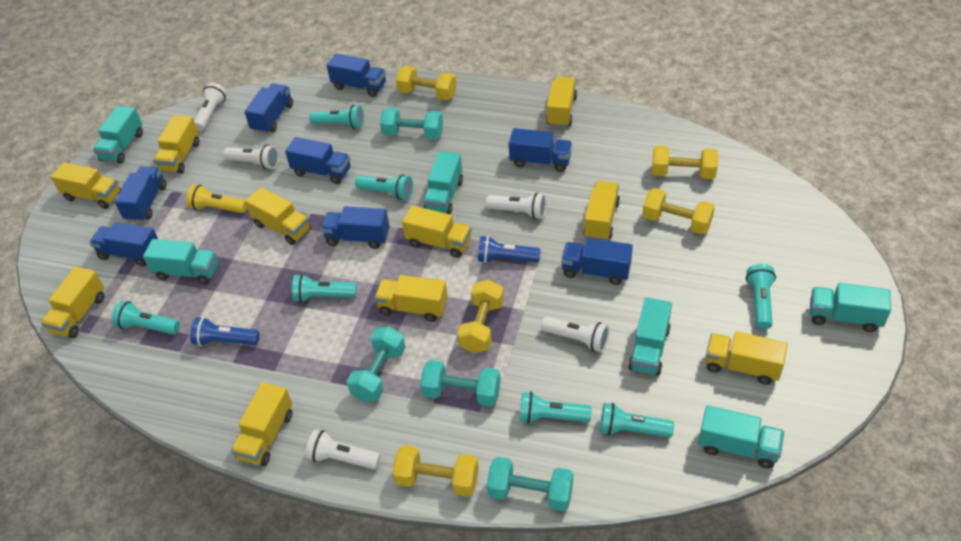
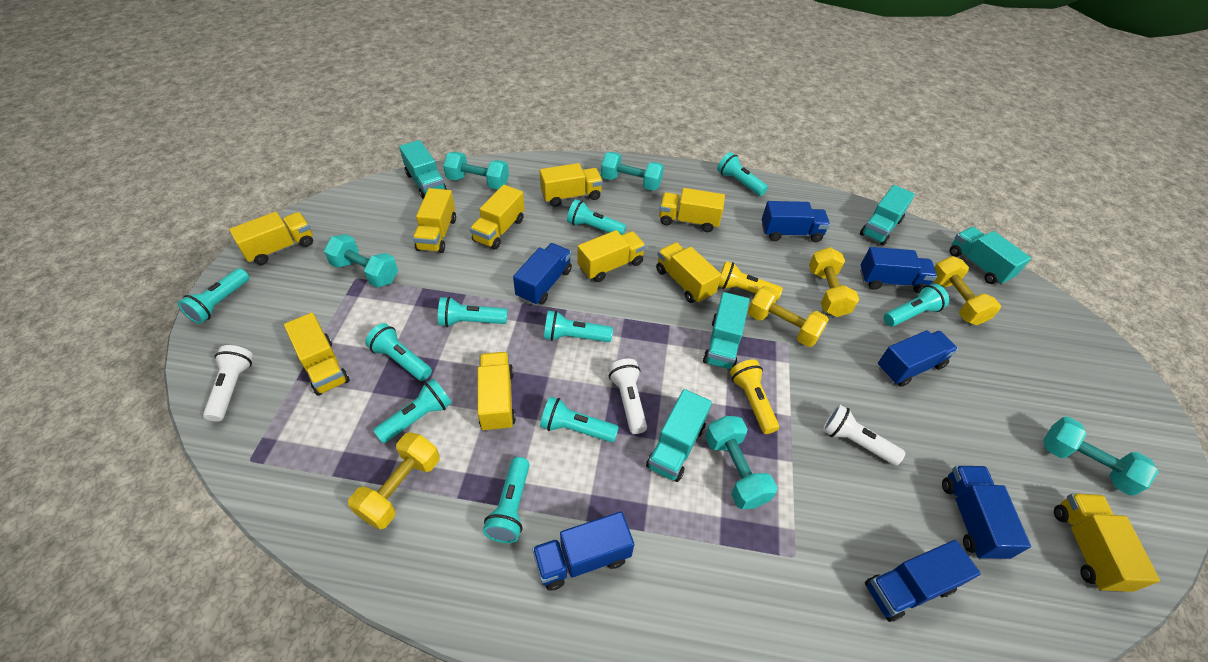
blue flashlight: 2 -> 0
blue truck: 8 -> 7
turquoise dumbbell: 4 -> 5
turquoise flashlight: 7 -> 10
turquoise truck: 6 -> 5
white flashlight: 5 -> 3
yellow dumbbell: 5 -> 4
yellow flashlight: 1 -> 2

